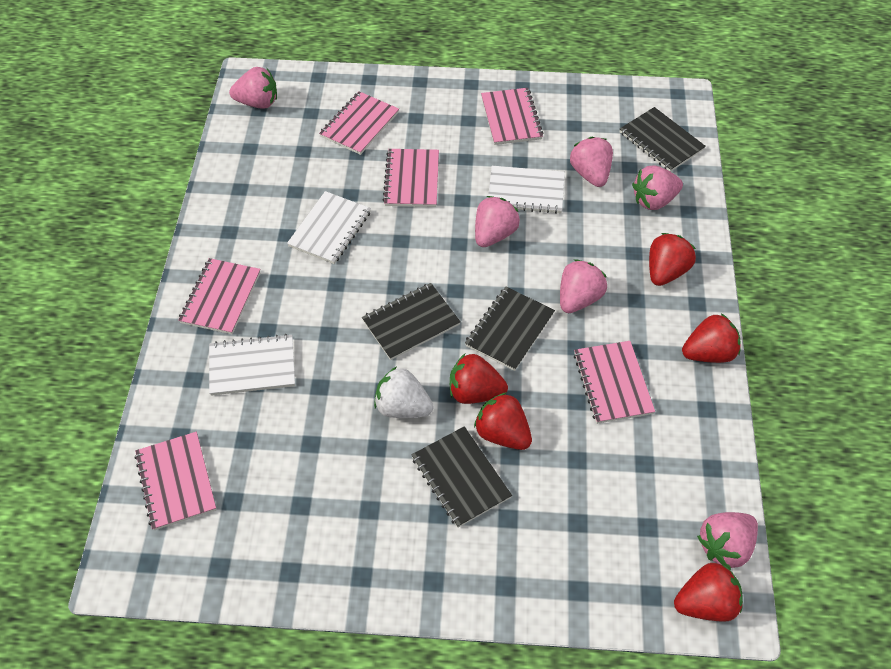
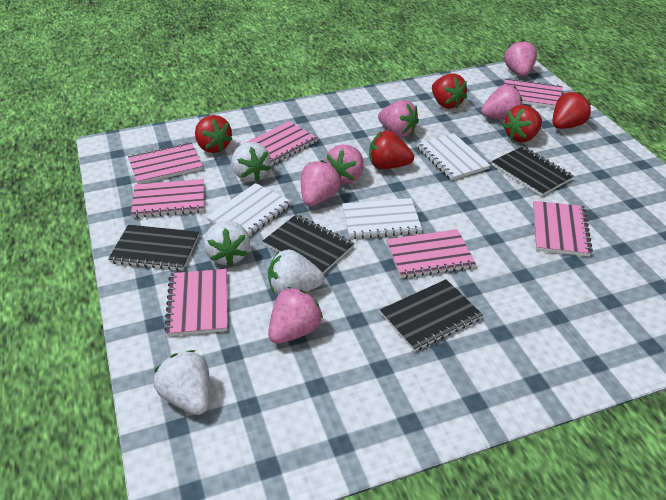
pink notebook: 6 -> 7
white strawberry: 1 -> 4

